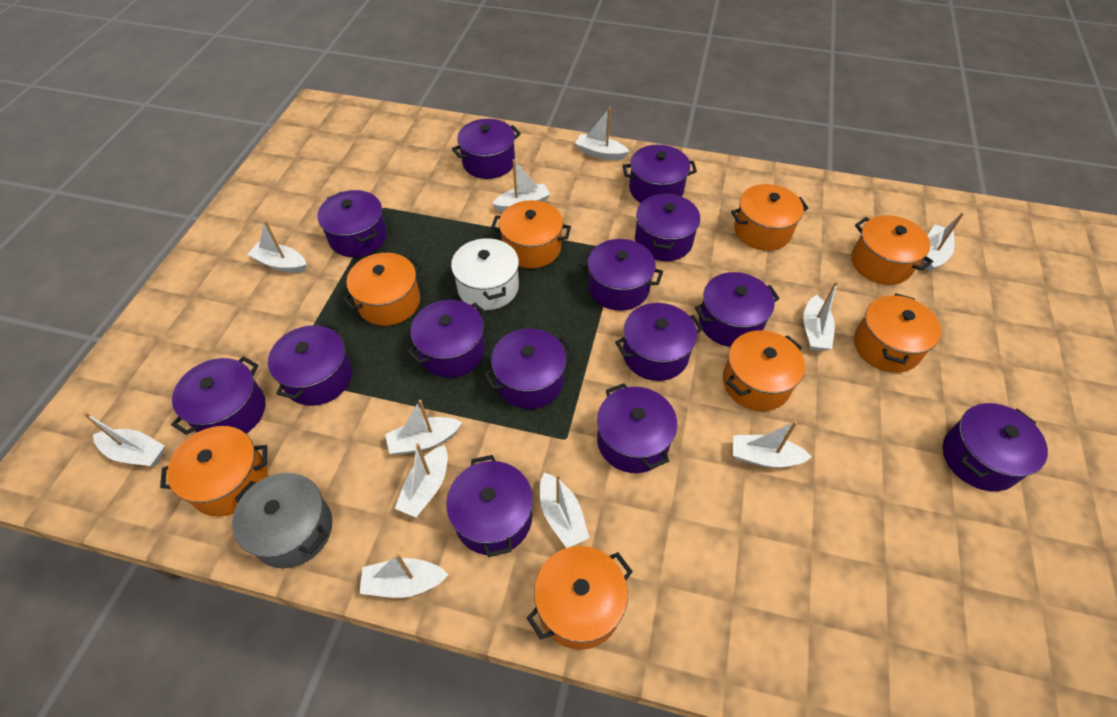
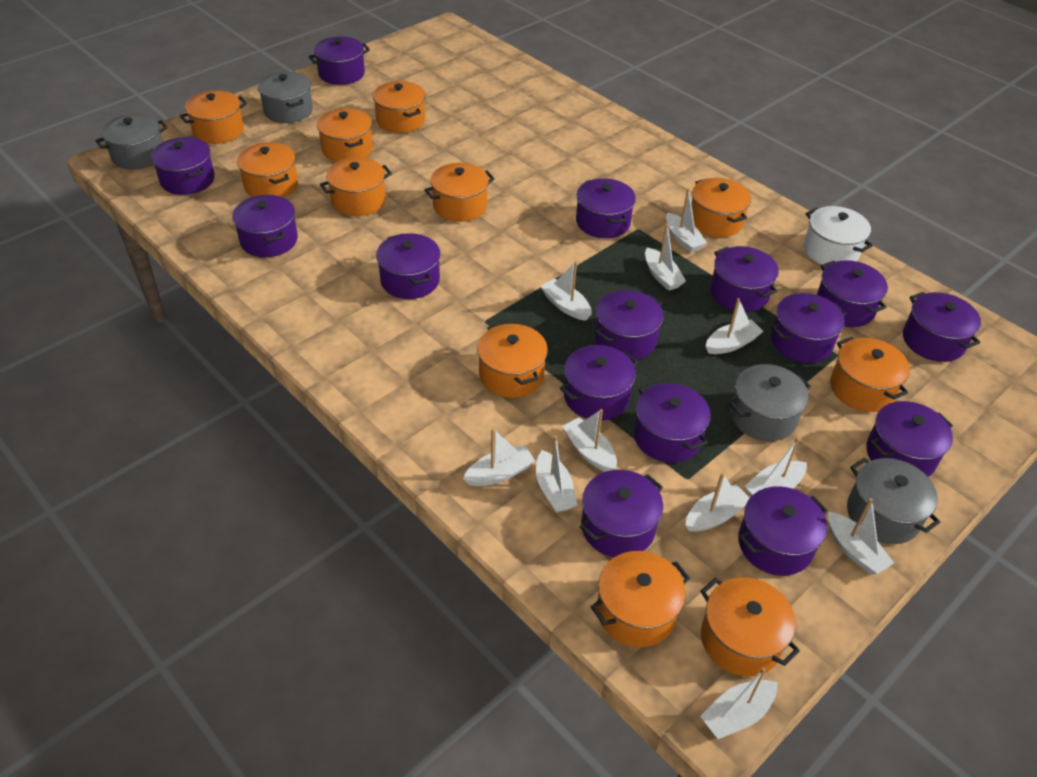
grey pot: 1 -> 4
orange pot: 8 -> 11
purple pot: 14 -> 15

